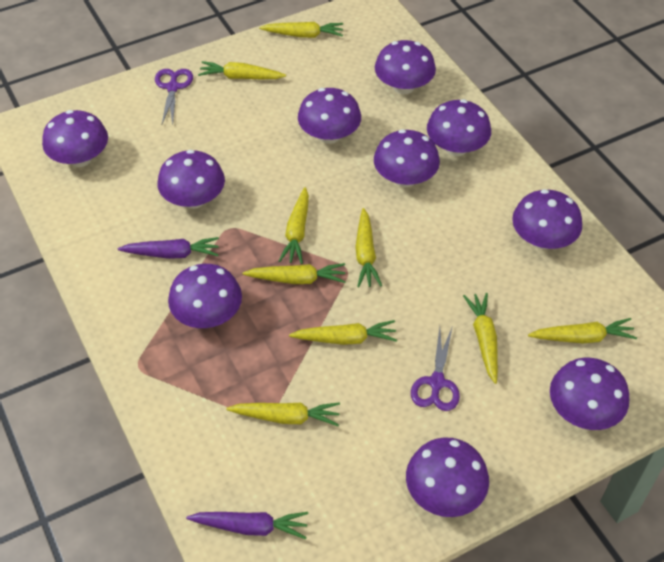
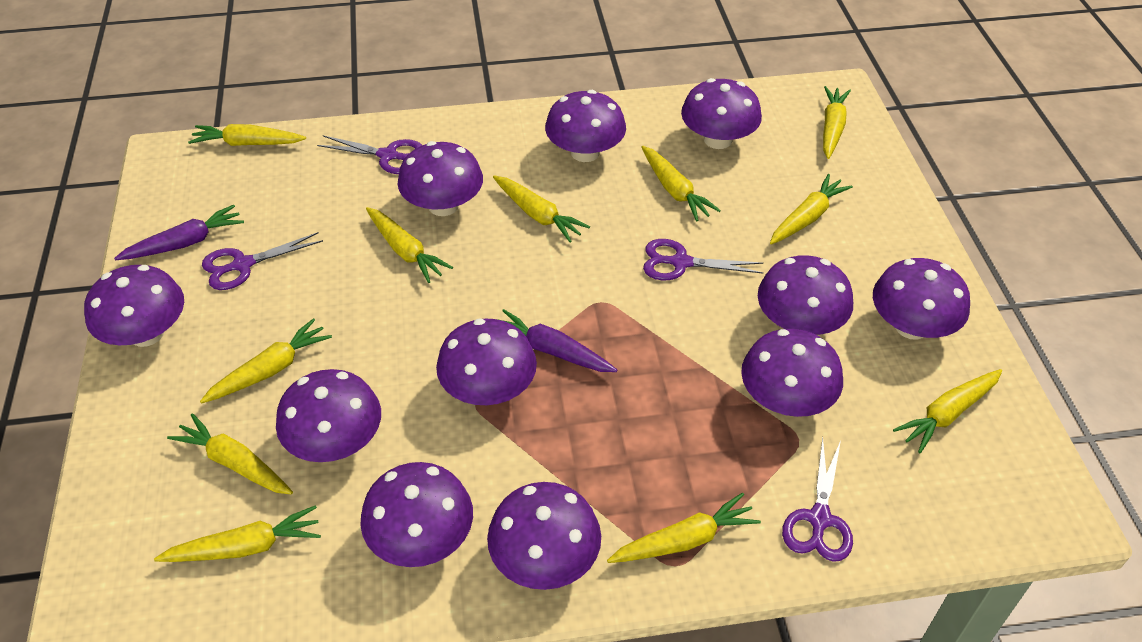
purple mushroom: 10 -> 11
purple scissors: 2 -> 4
yellow carrot: 9 -> 11

